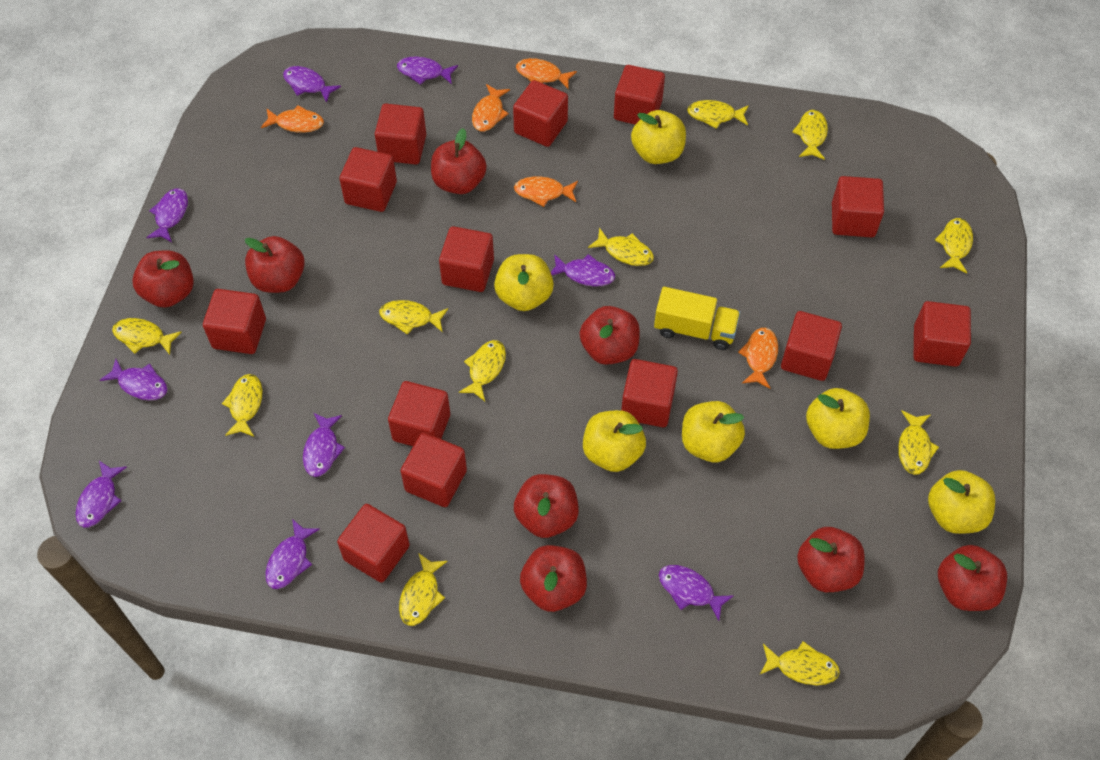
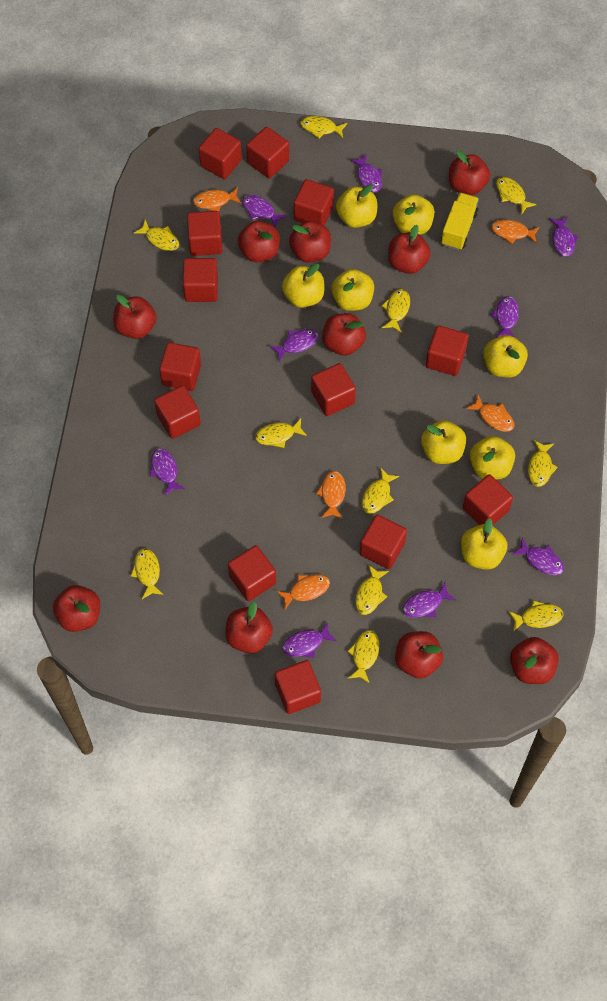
red apple: 8 -> 10
yellow apple: 6 -> 8

